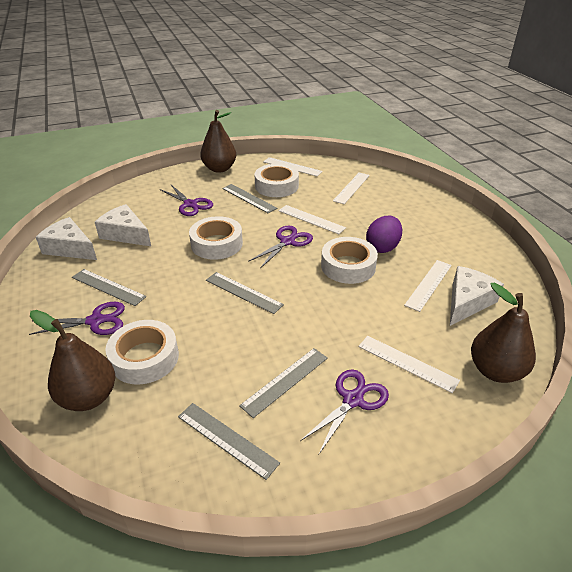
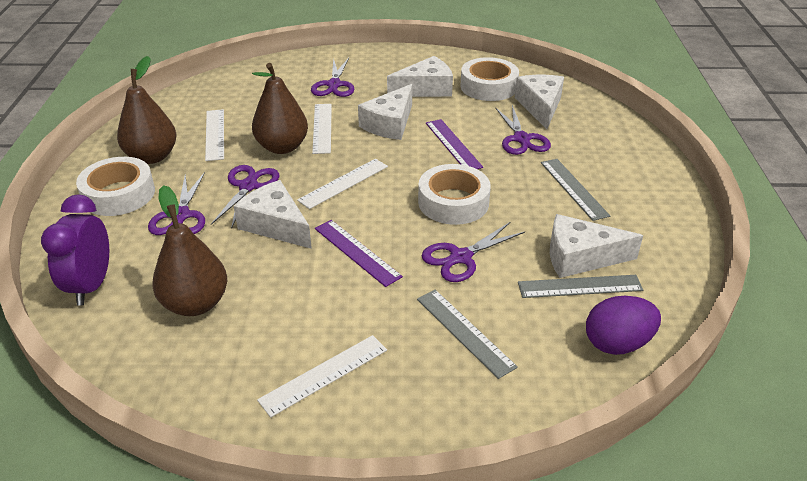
grey ruler: 5 -> 3
purple clock: 0 -> 1
purple ruler: 0 -> 2
purple scissors: 4 -> 5
white cheese: 3 -> 5
white ruler: 5 -> 4
white tape: 4 -> 3

